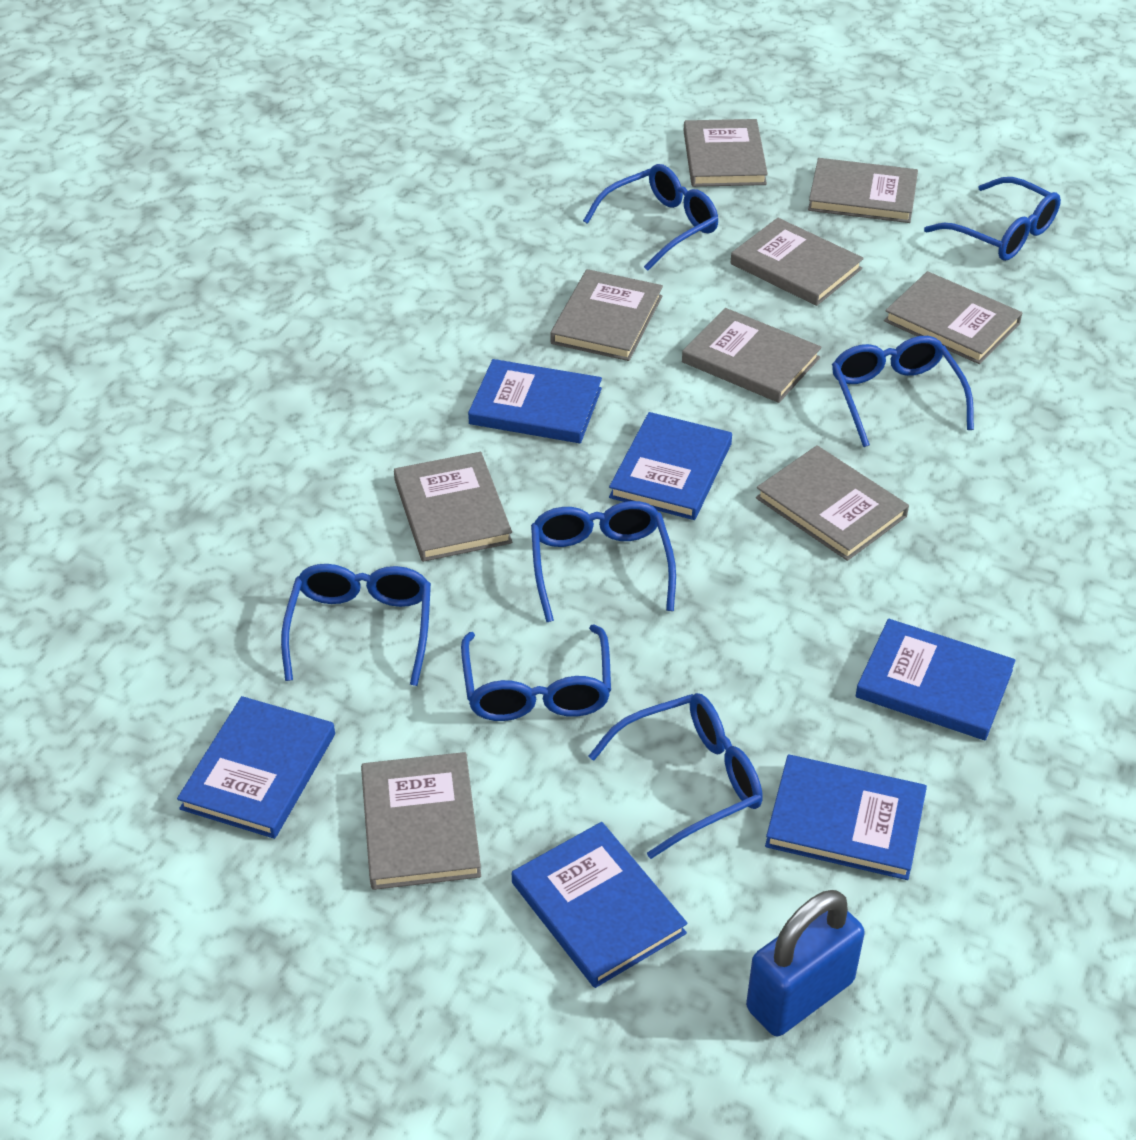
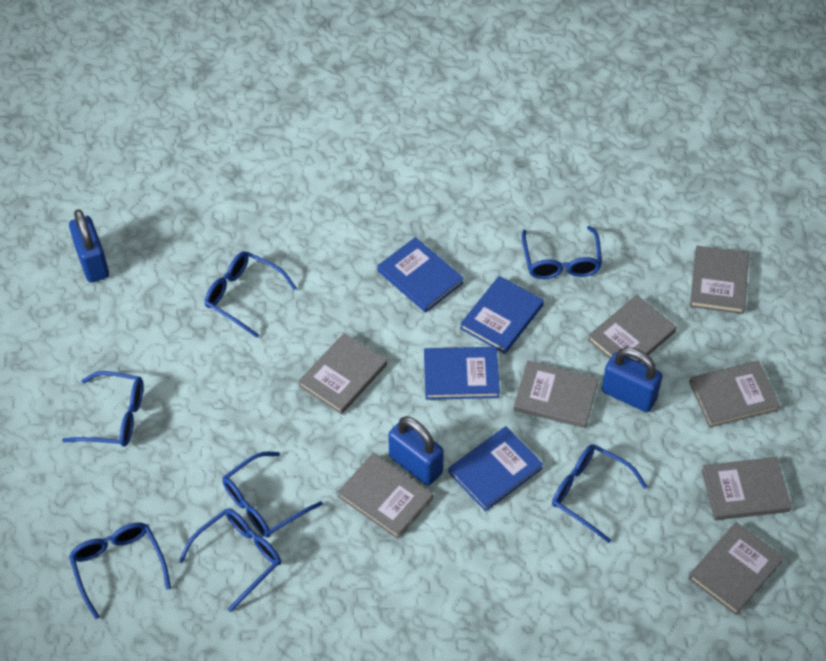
blue book: 6 -> 4
blue padlock: 1 -> 3
grey book: 9 -> 8

